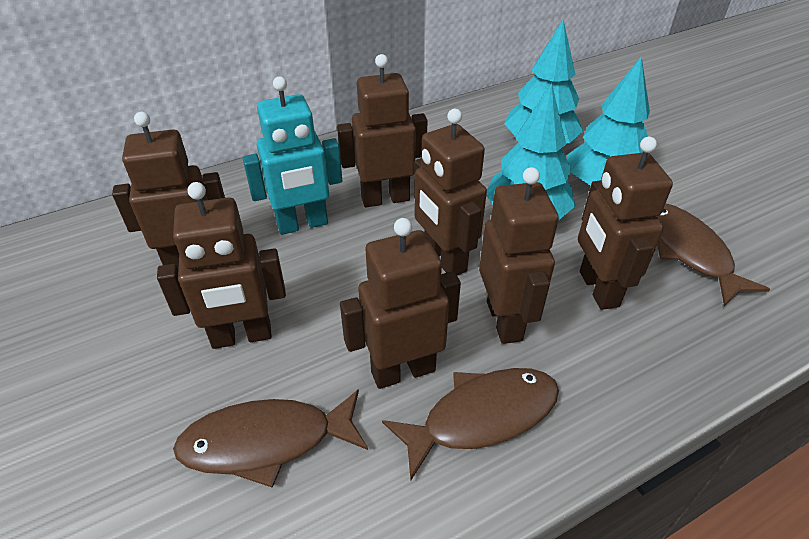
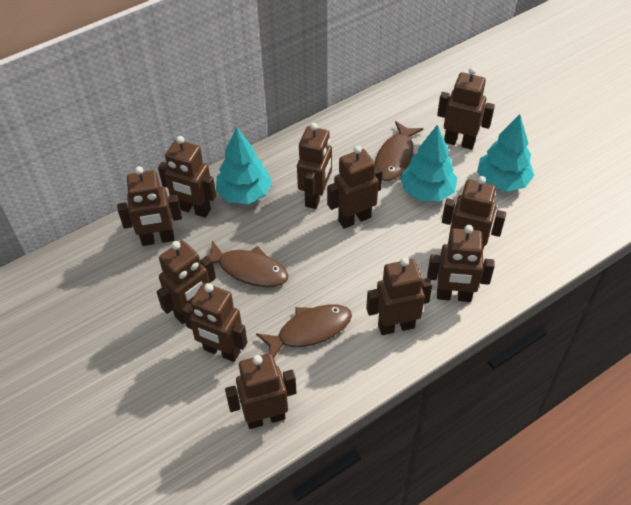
brown robot: 7 -> 11
turquoise robot: 1 -> 0

